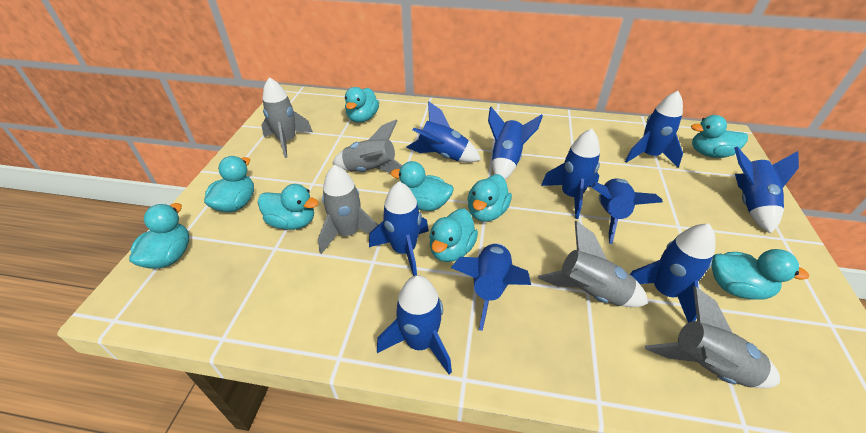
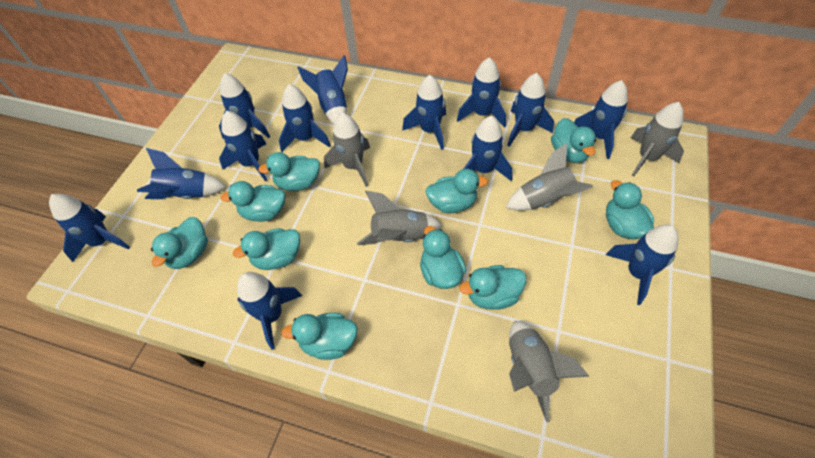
blue rocket: 10 -> 13
turquoise duck: 9 -> 10

